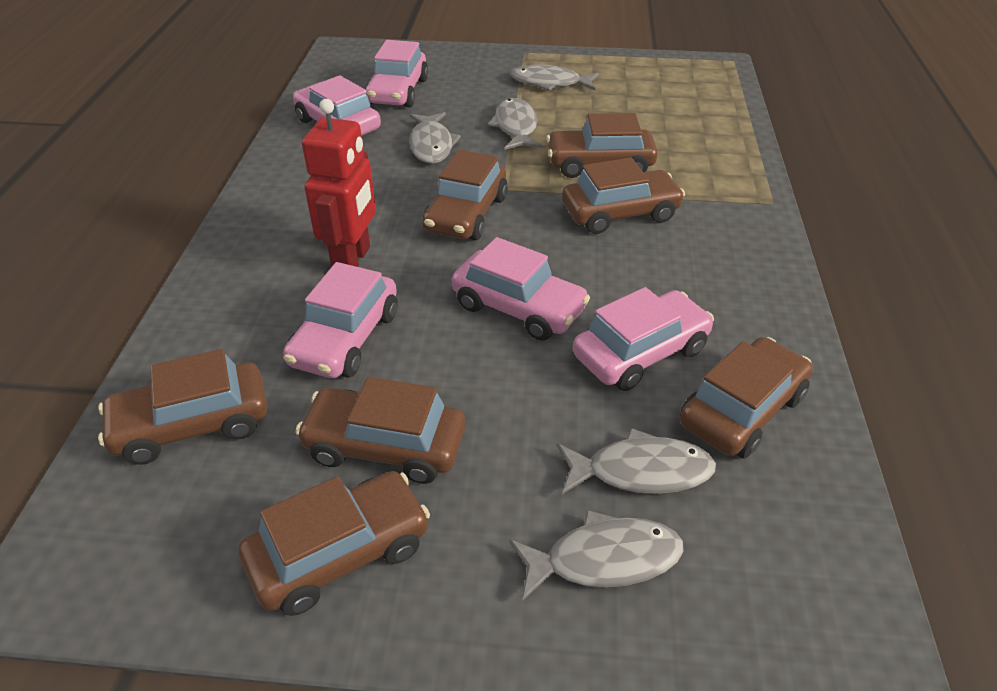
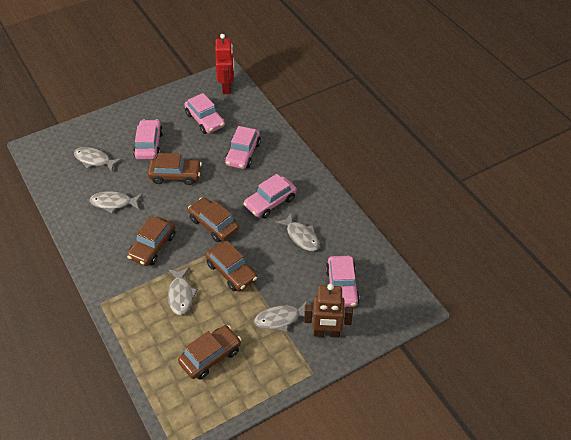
brown car: 7 -> 5
brown robot: 0 -> 1

